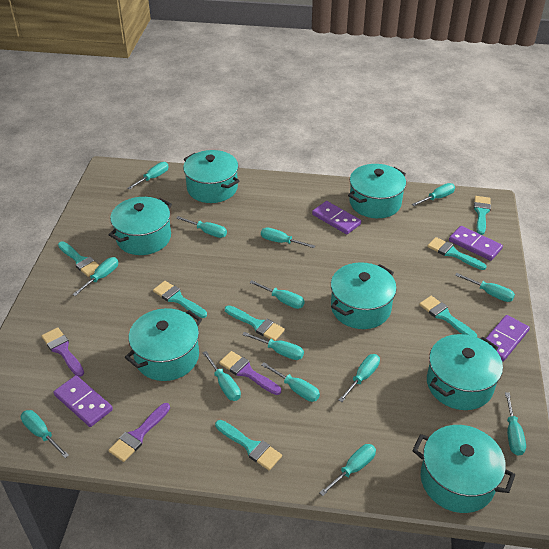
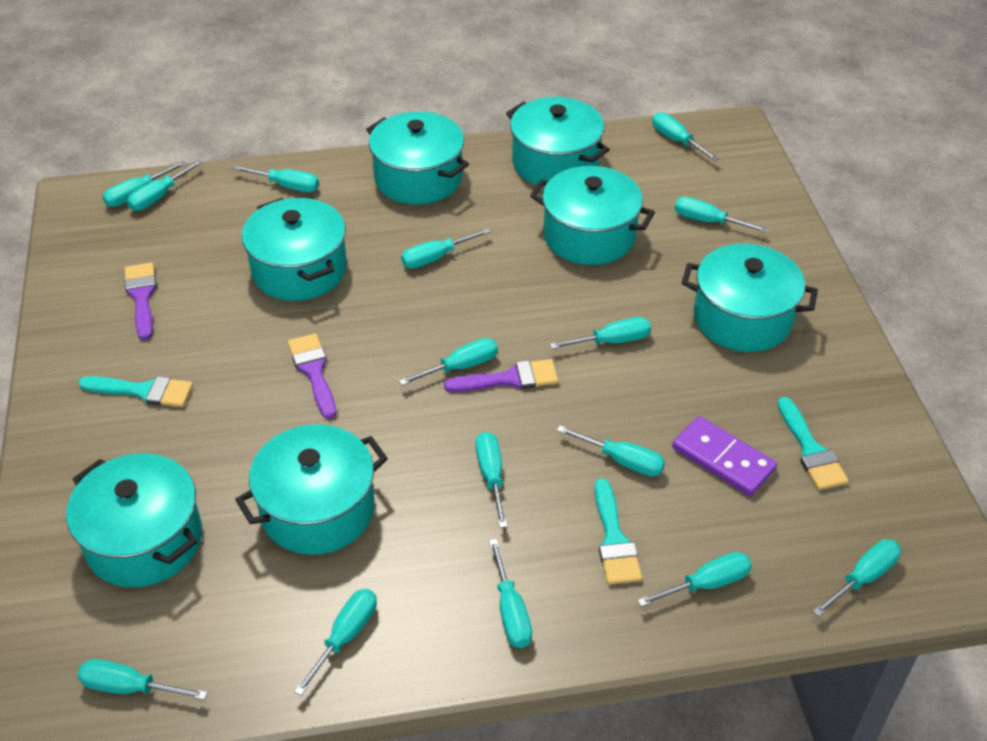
purple domino: 4 -> 1
turquoise brush: 7 -> 3
turquoise screwdriver: 14 -> 15

